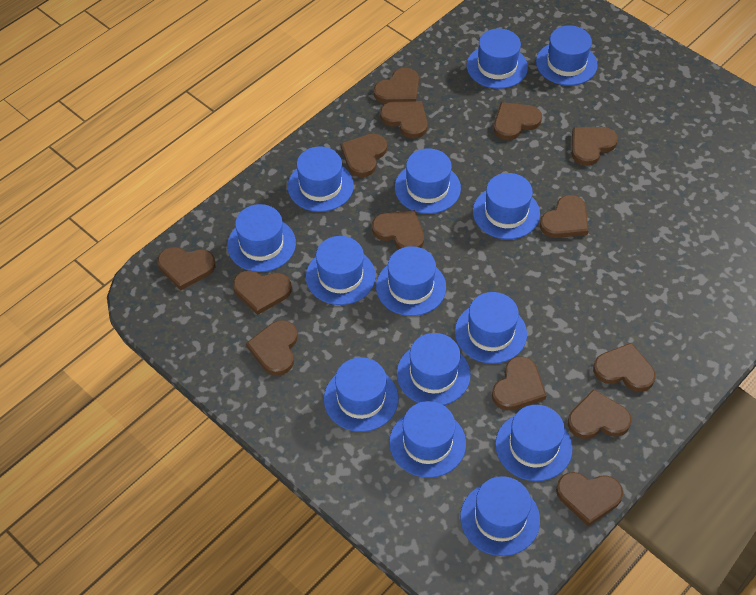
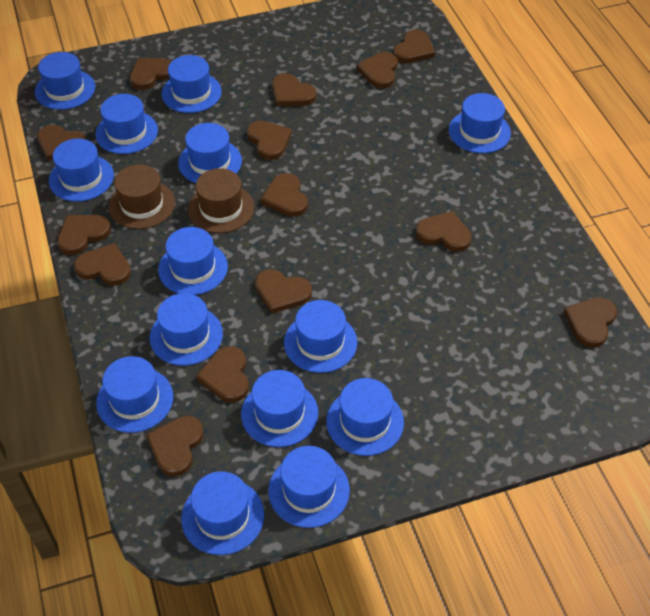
brown hat: 0 -> 2

